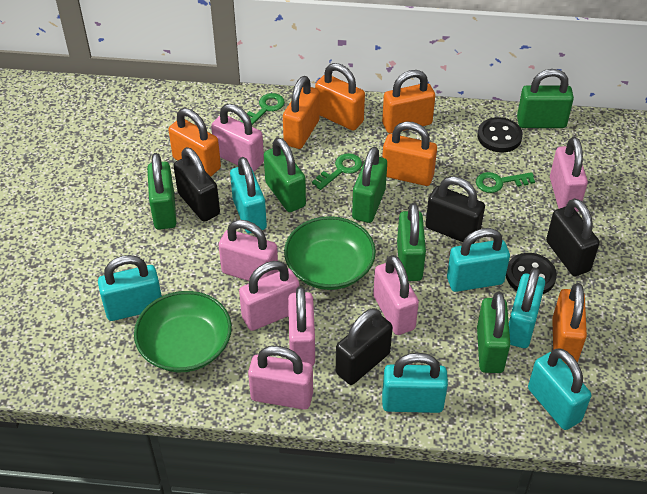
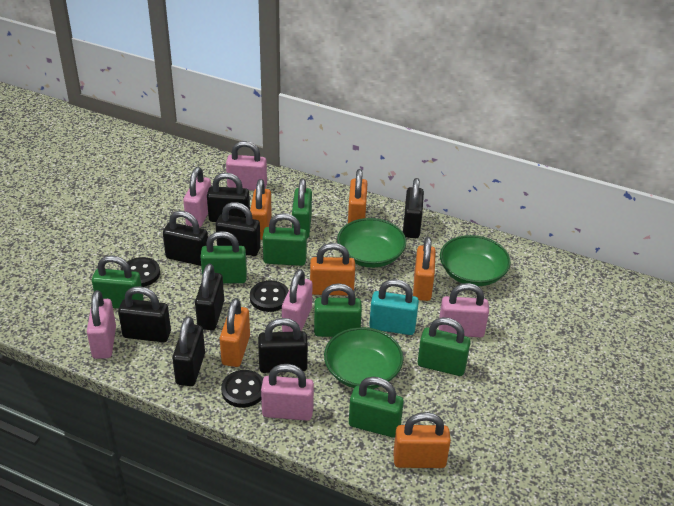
black button: 2 -> 3
black padlock: 4 -> 8
green bowl: 2 -> 3
green key: 3 -> 0
green padlock: 6 -> 7
pink padlock: 7 -> 6
turquoise padlock: 6 -> 1

